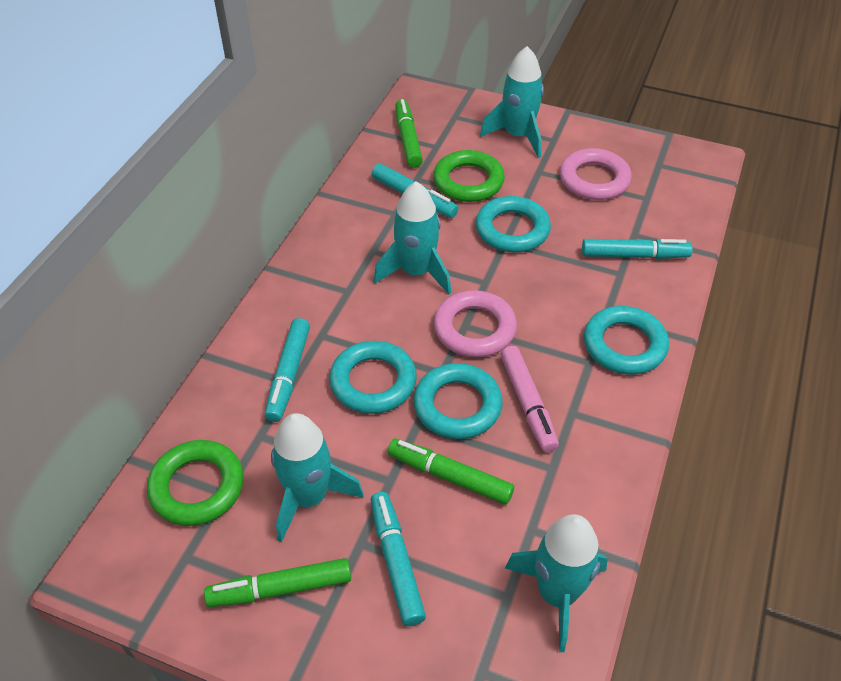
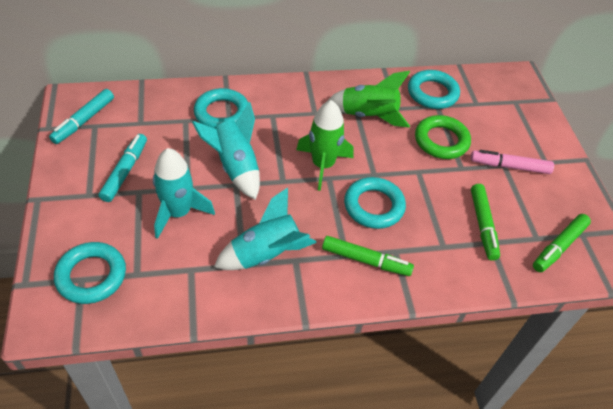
green ring: 2 -> 1
green rocket: 0 -> 2
pink ring: 2 -> 0
turquoise marker: 4 -> 2
turquoise rocket: 4 -> 3

